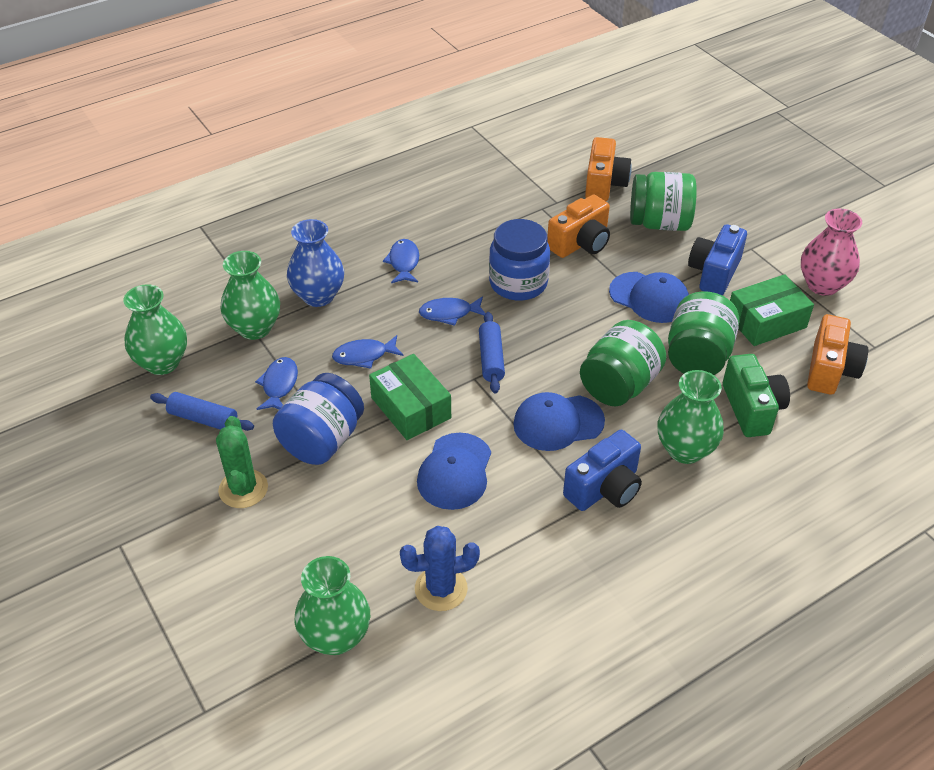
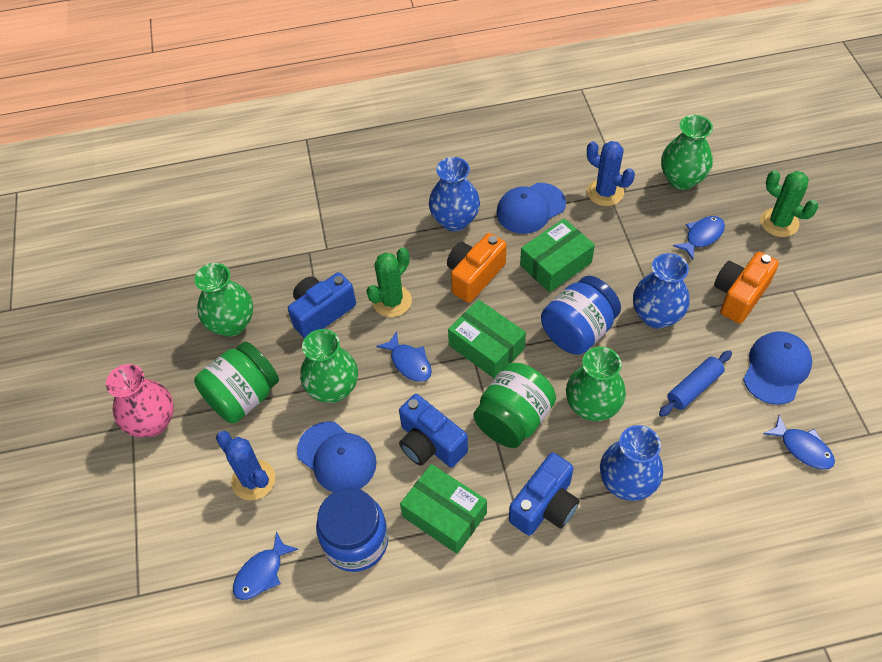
blue cactus: 1 -> 2
blue camera: 2 -> 3
blue rolling pin: 2 -> 1
blue vase: 1 -> 3
green box: 2 -> 3
green cactus: 1 -> 2
green camera: 1 -> 0
green jar: 3 -> 2
orange camera: 3 -> 2

